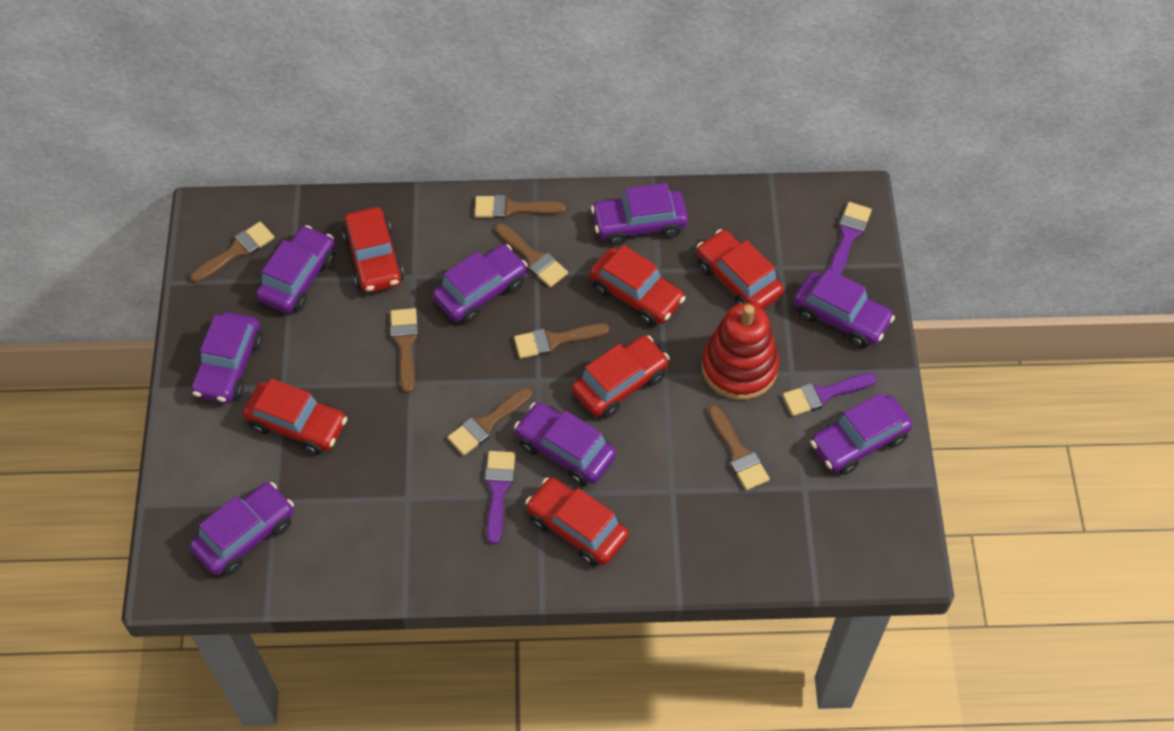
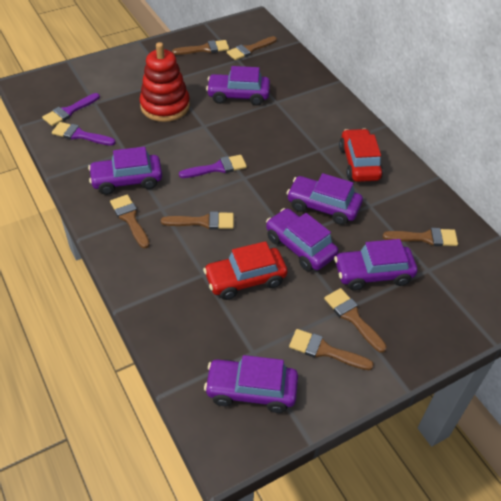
purple car: 8 -> 6
red car: 6 -> 2

